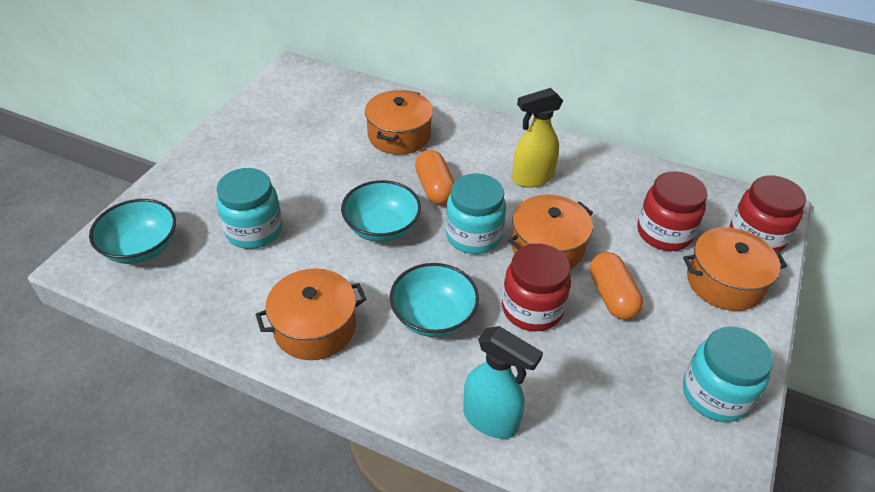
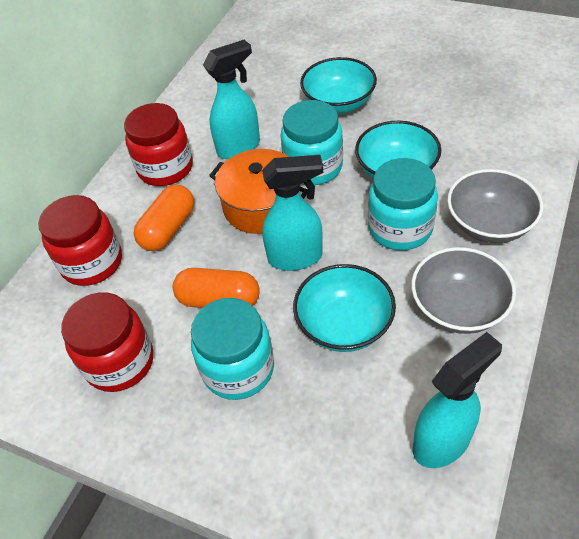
grey bowl: 0 -> 2
orange pot: 4 -> 1
turquoise spray bottle: 1 -> 3
yellow spray bottle: 1 -> 0

